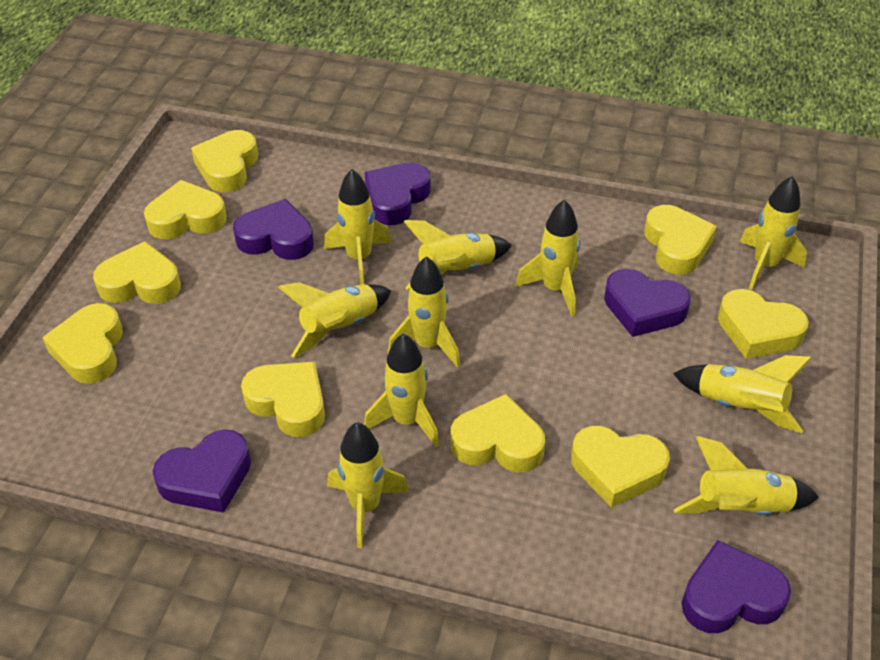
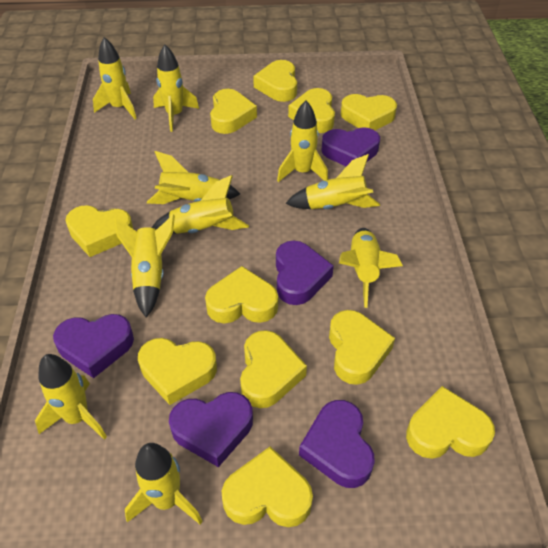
yellow heart: 9 -> 11

